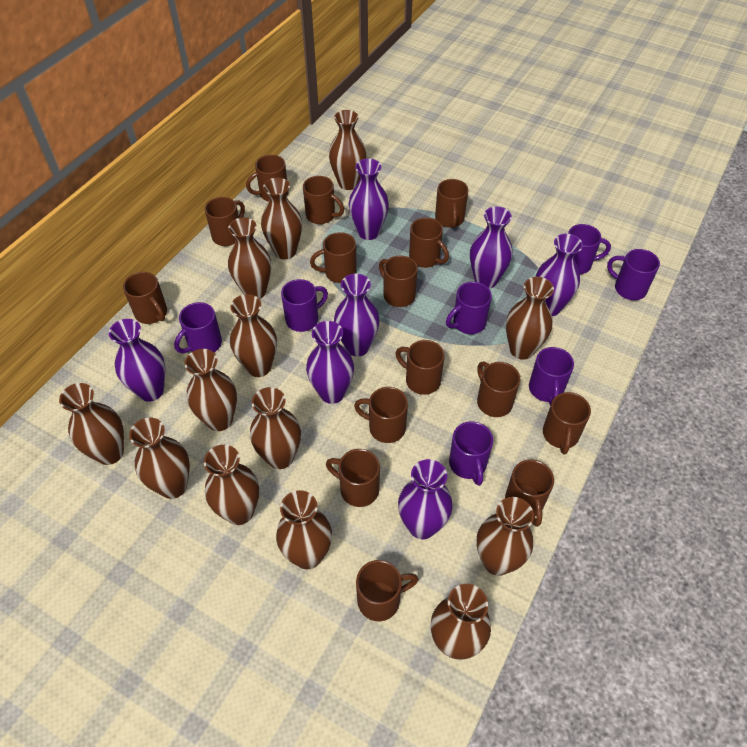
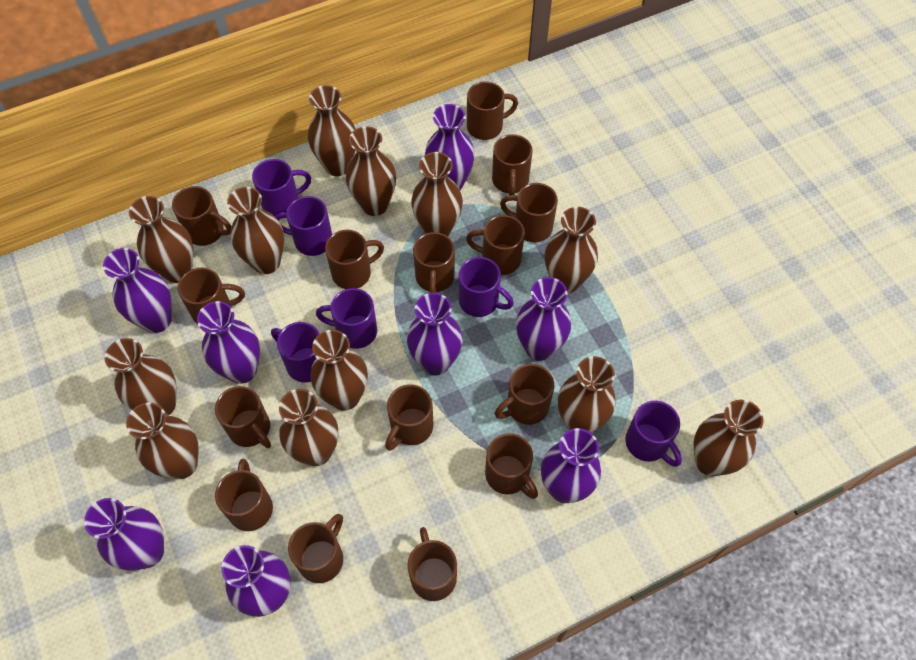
brown vase: 13 -> 12
purple mug: 7 -> 6
purple vase: 7 -> 8

